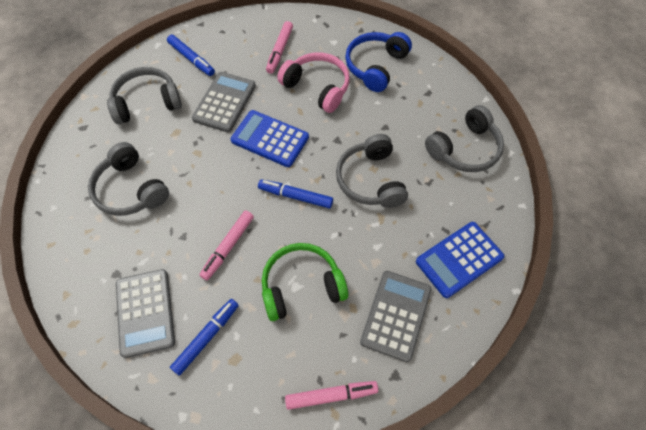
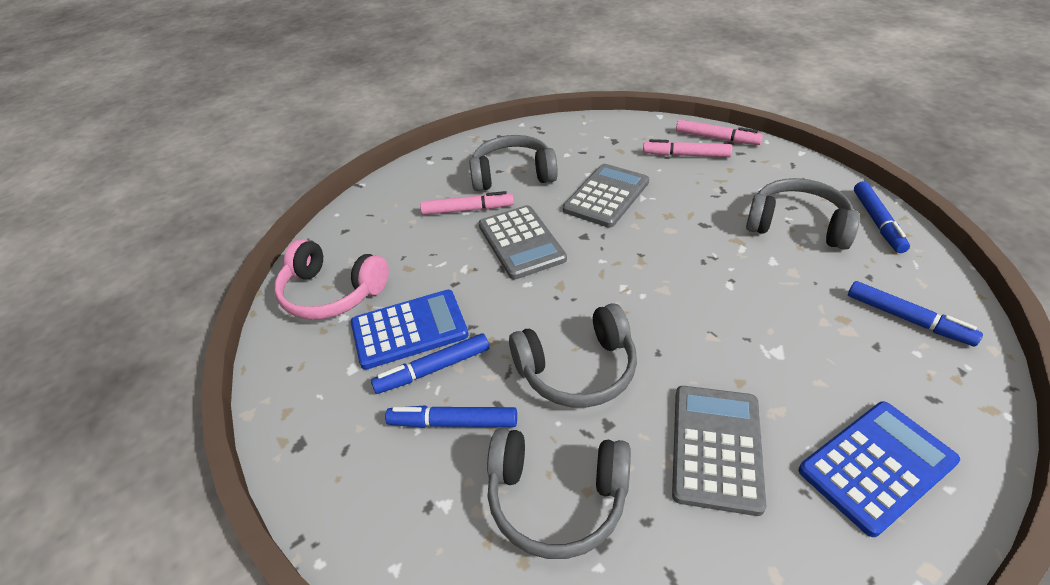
blue headphones: 1 -> 0
blue marker: 3 -> 4
green headphones: 1 -> 0

